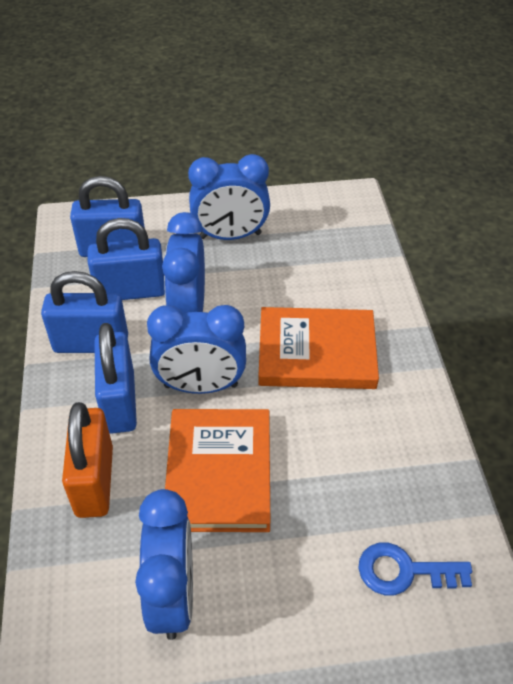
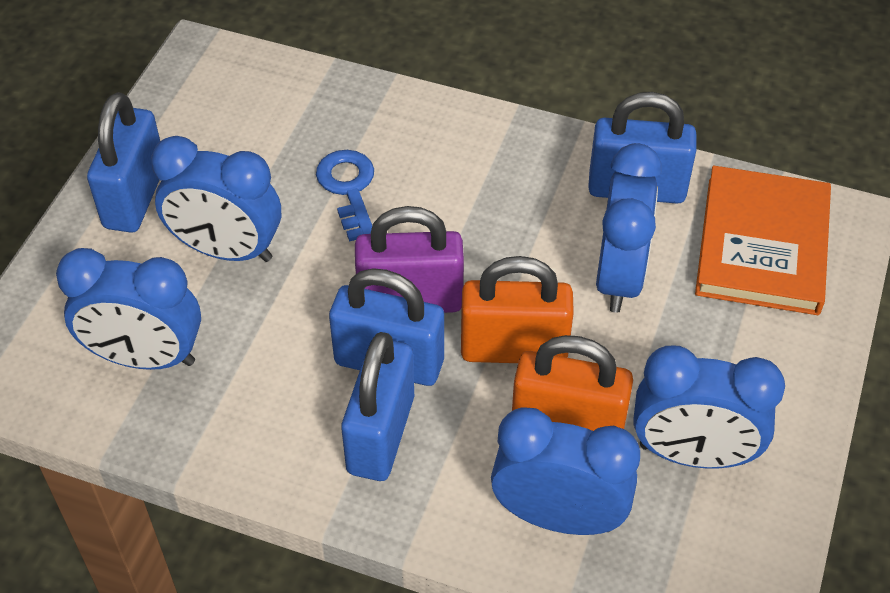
blue clock: 4 -> 5
orange book: 2 -> 1
orange padlock: 1 -> 2
purple padlock: 0 -> 1

